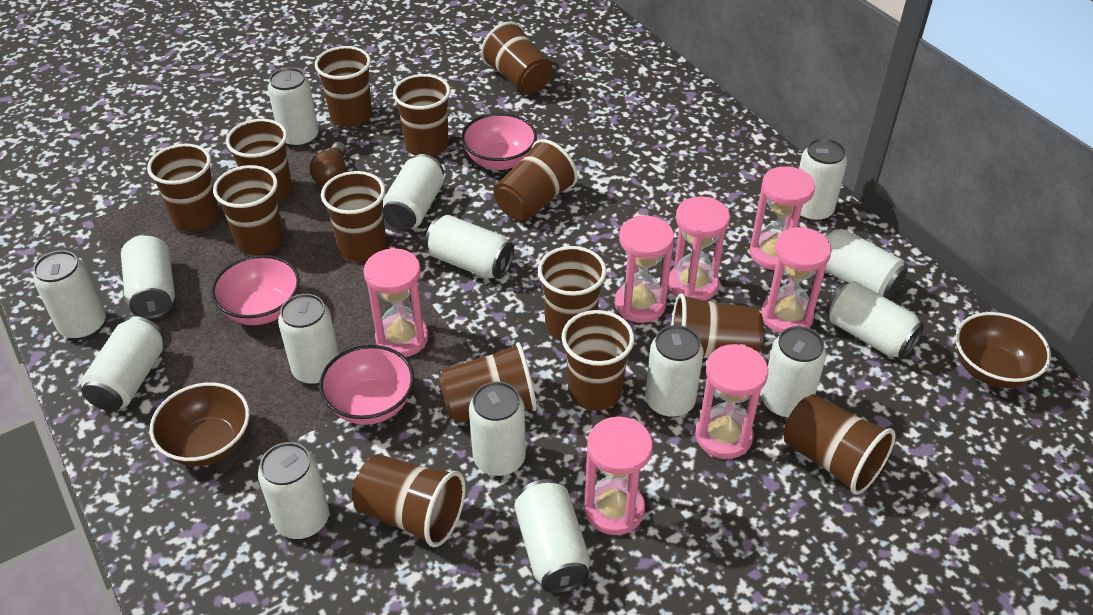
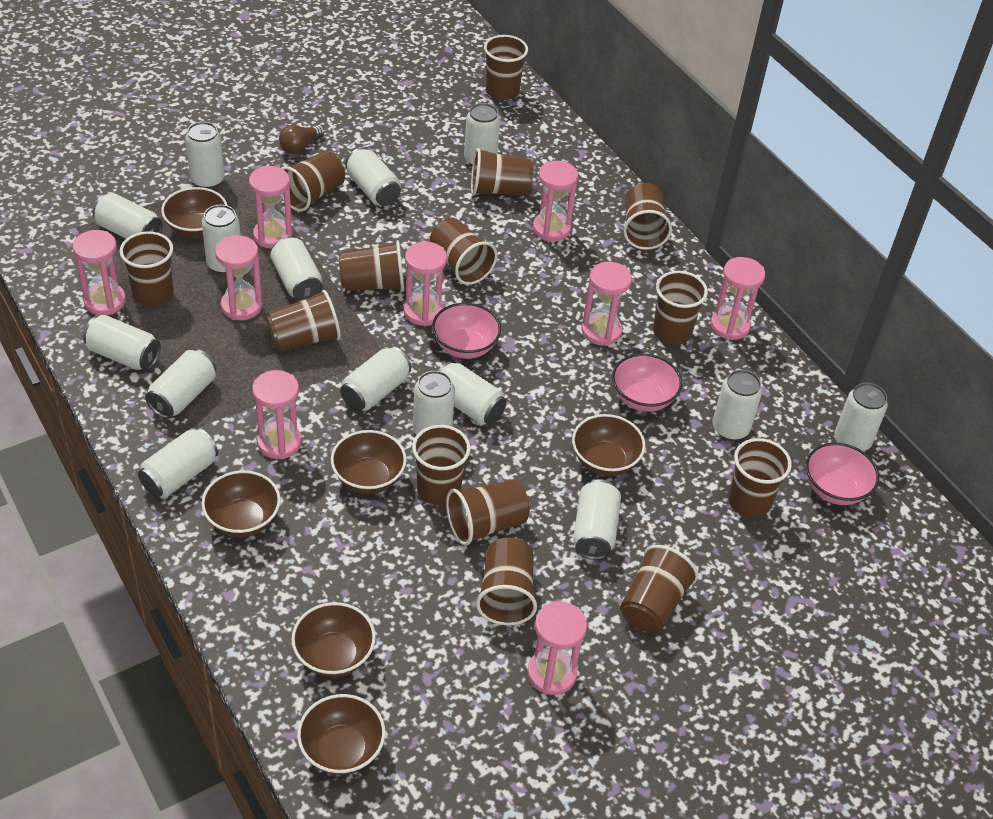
brown bowl: 2 -> 6
pink hourglass: 7 -> 9

